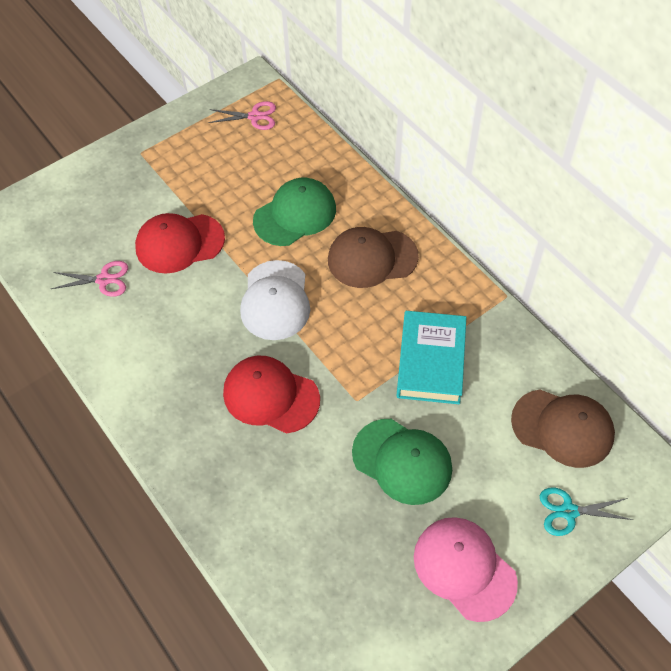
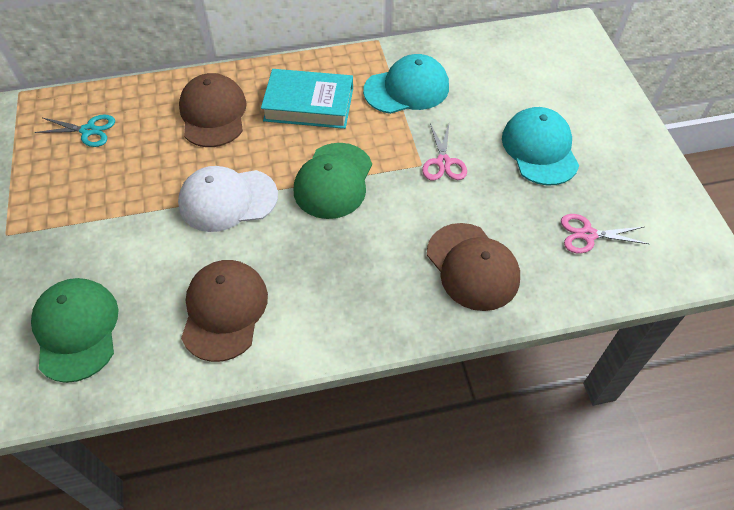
brown cap: 2 -> 3
pink cap: 1 -> 0
red cap: 2 -> 0
turquoise cap: 0 -> 2

